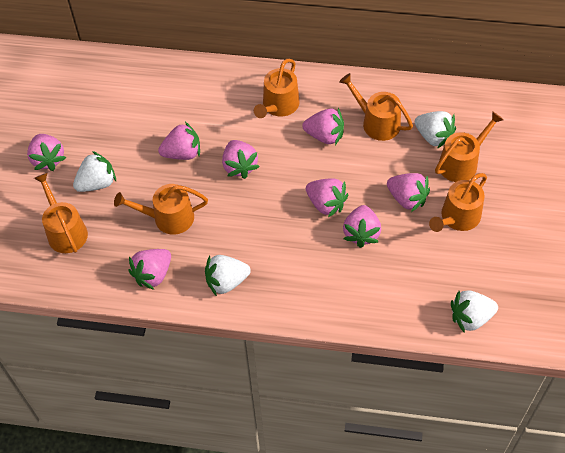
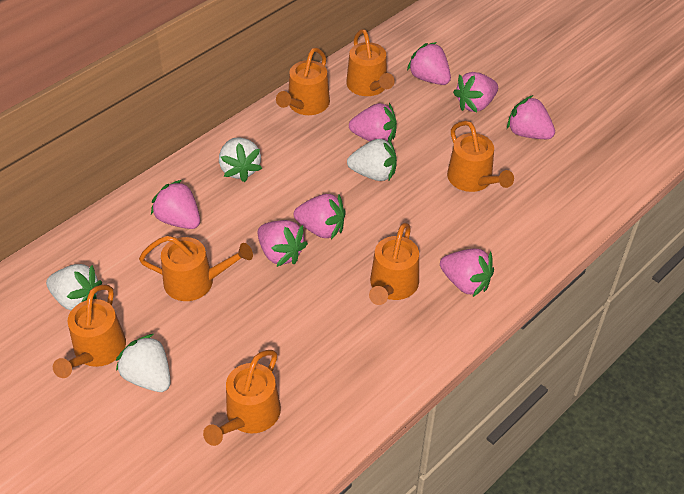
orange watering can: 6 -> 7

